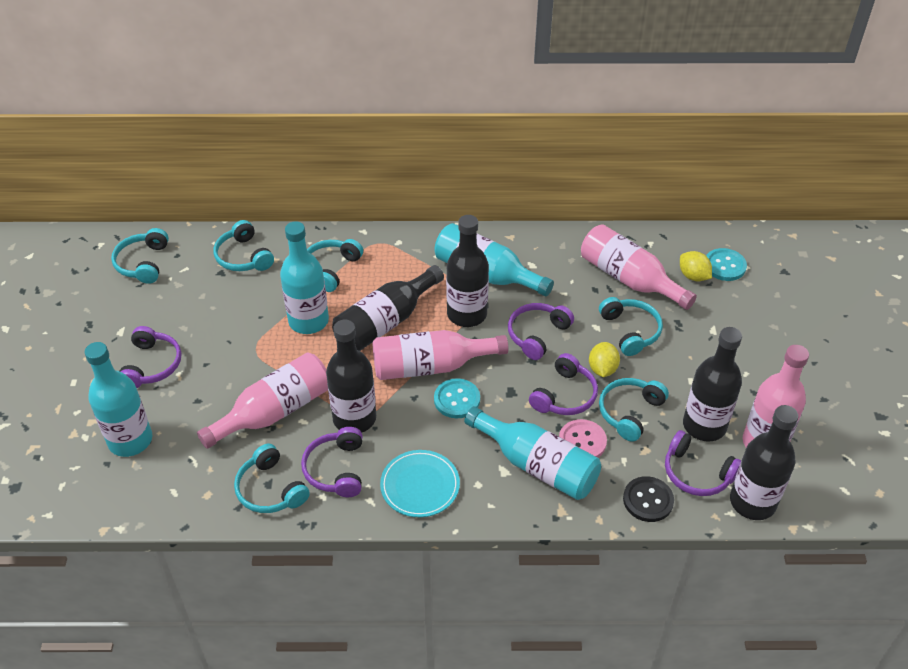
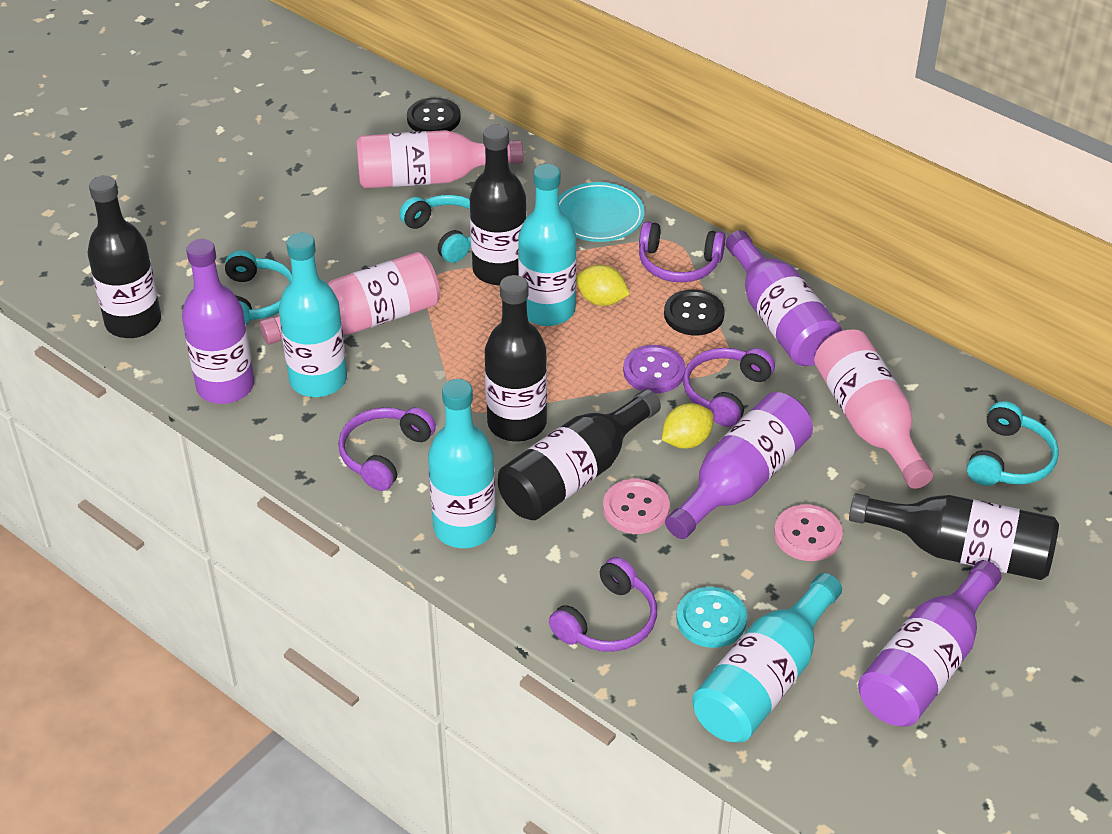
black button: 1 -> 2
pink bottle: 4 -> 3
pink button: 1 -> 2
purple bottle: 0 -> 4
purple button: 0 -> 1
purple headphones: 5 -> 4
turquoise button: 2 -> 1
turquoise headphones: 6 -> 3

